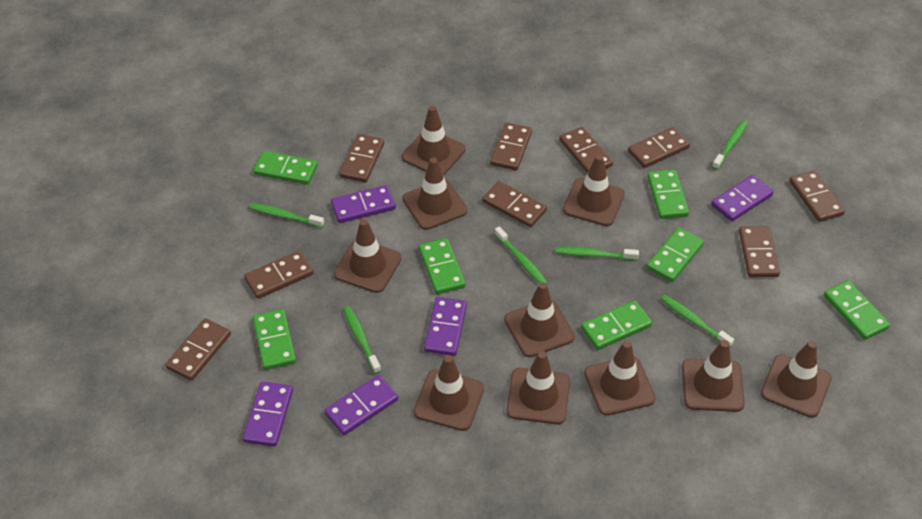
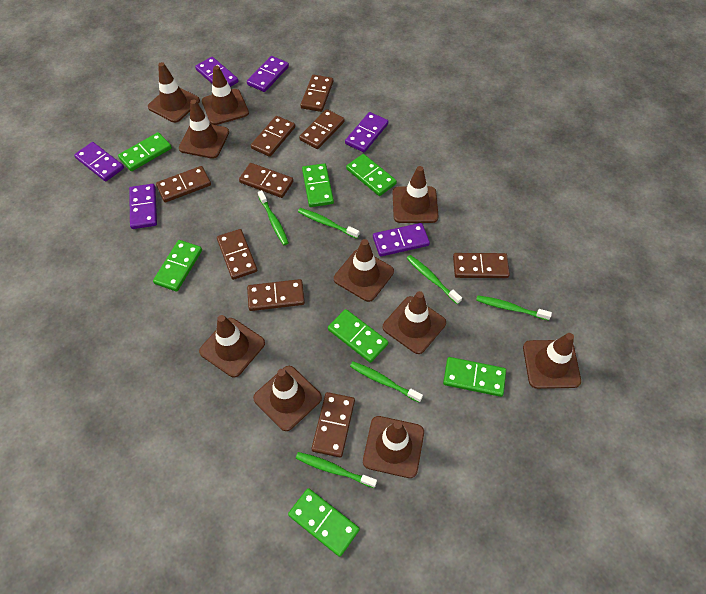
purple domino: 5 -> 6

